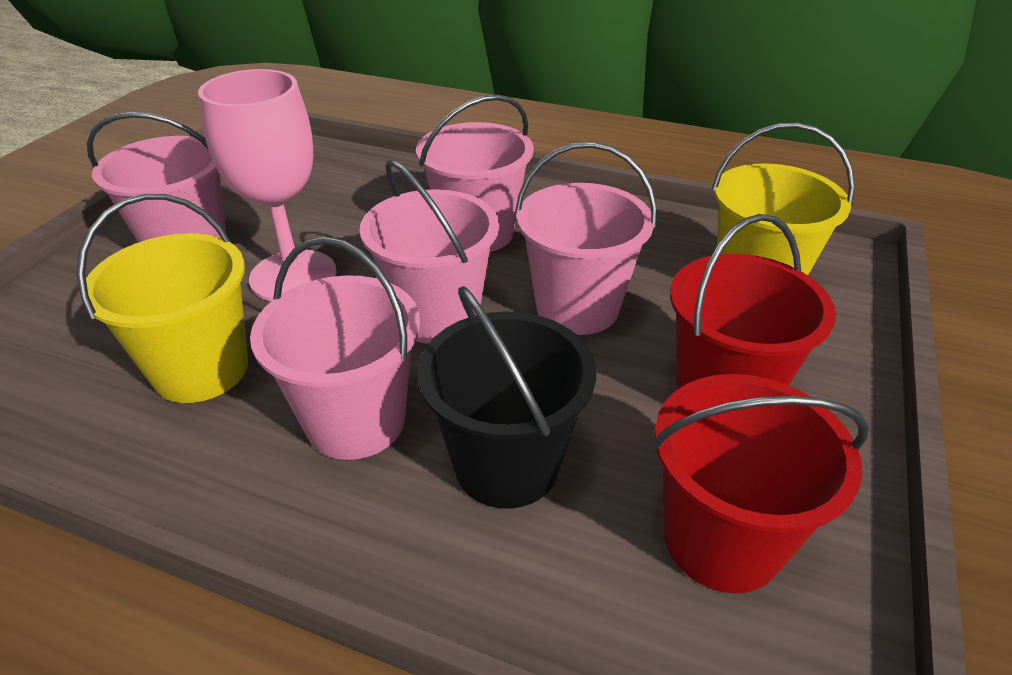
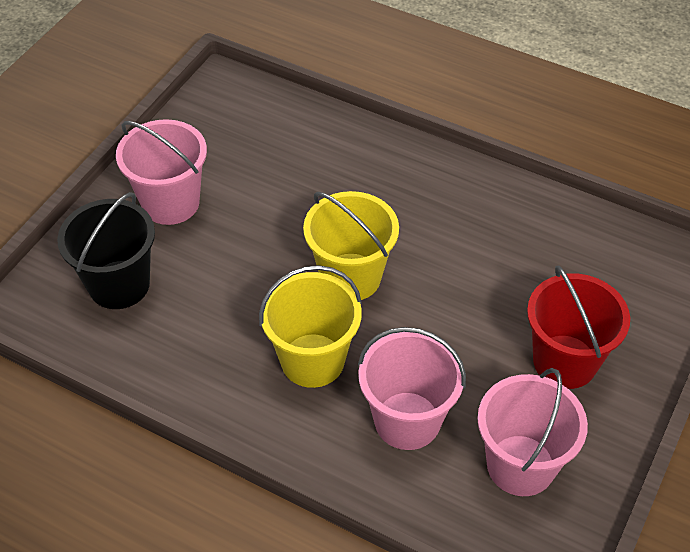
pink bucket: 5 -> 3
pink goblet: 1 -> 0
red bucket: 2 -> 1

